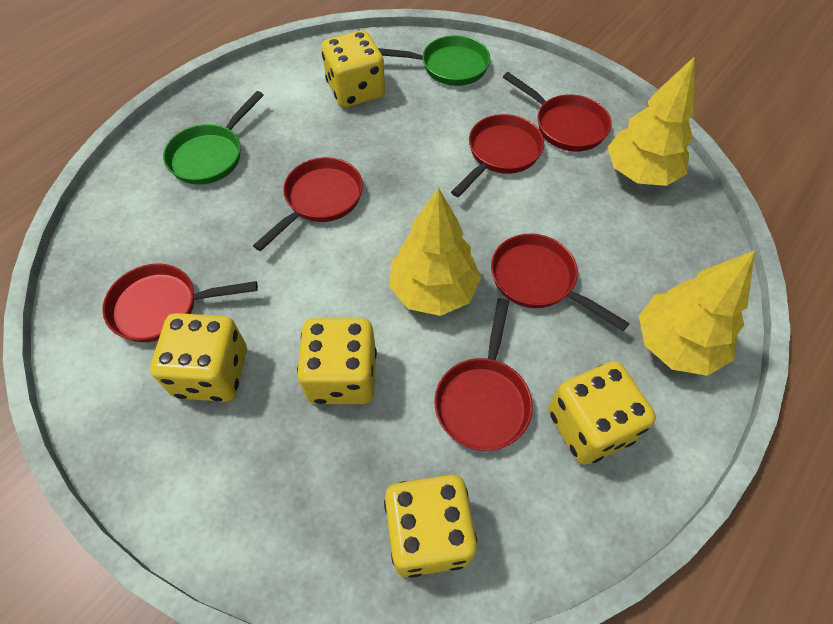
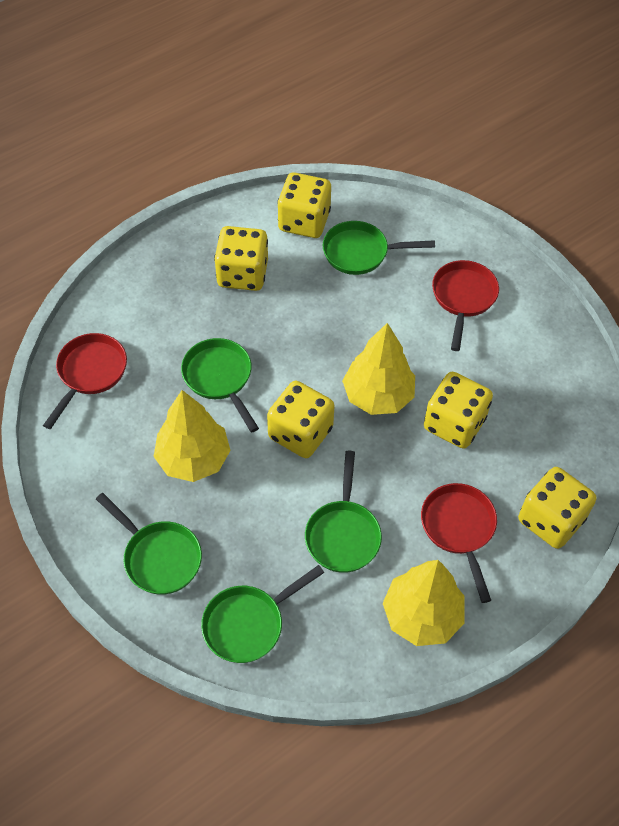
green pan: 2 -> 5
red pan: 6 -> 3

